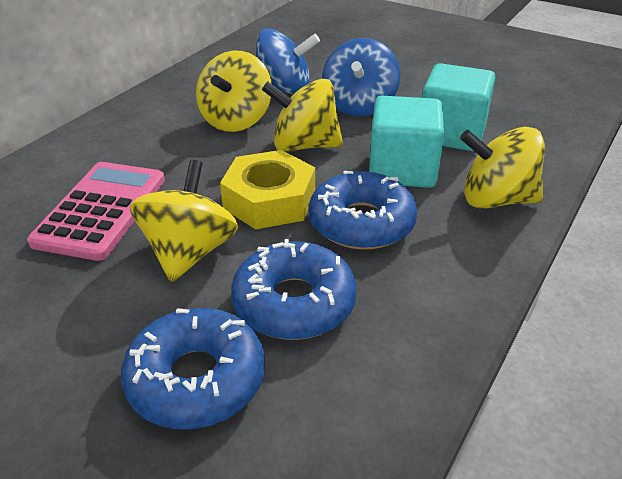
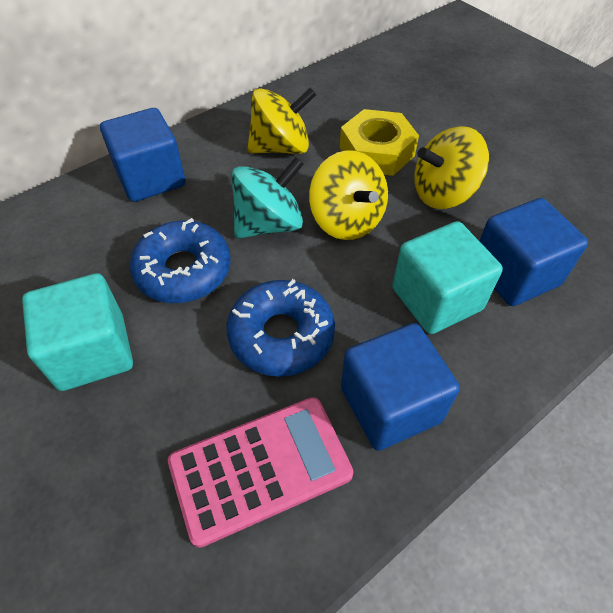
blue cube: 0 -> 3
blue donut: 3 -> 2
blue spinning top: 2 -> 0
turquoise spinning top: 0 -> 1
yellow spinning top: 4 -> 3

